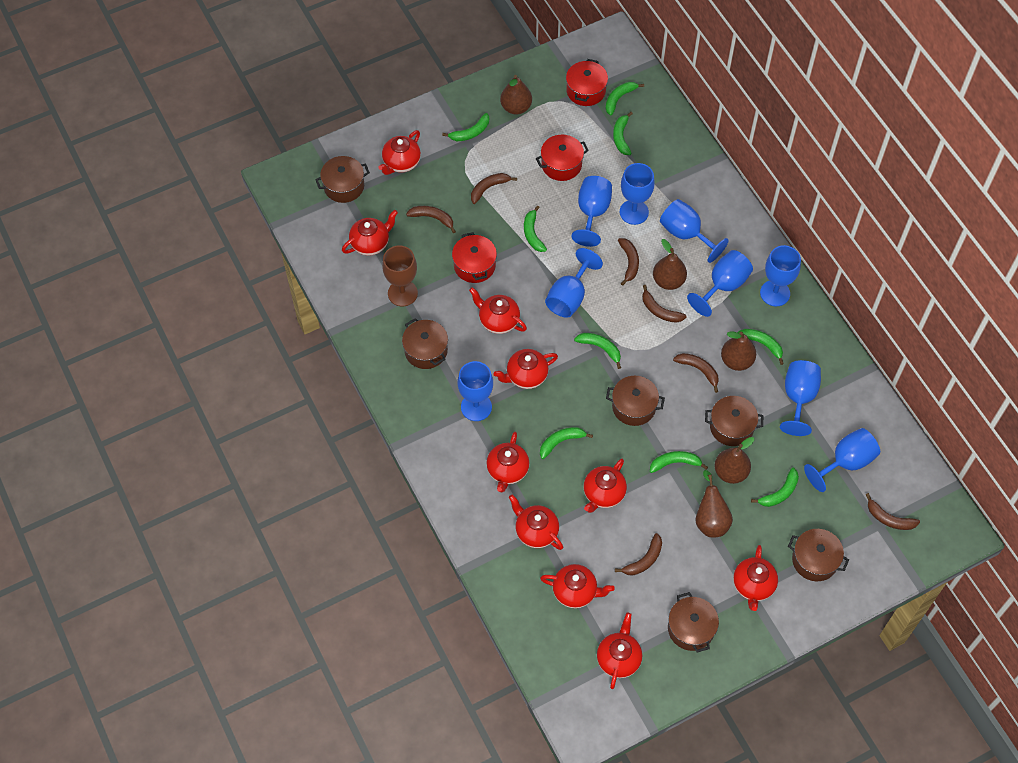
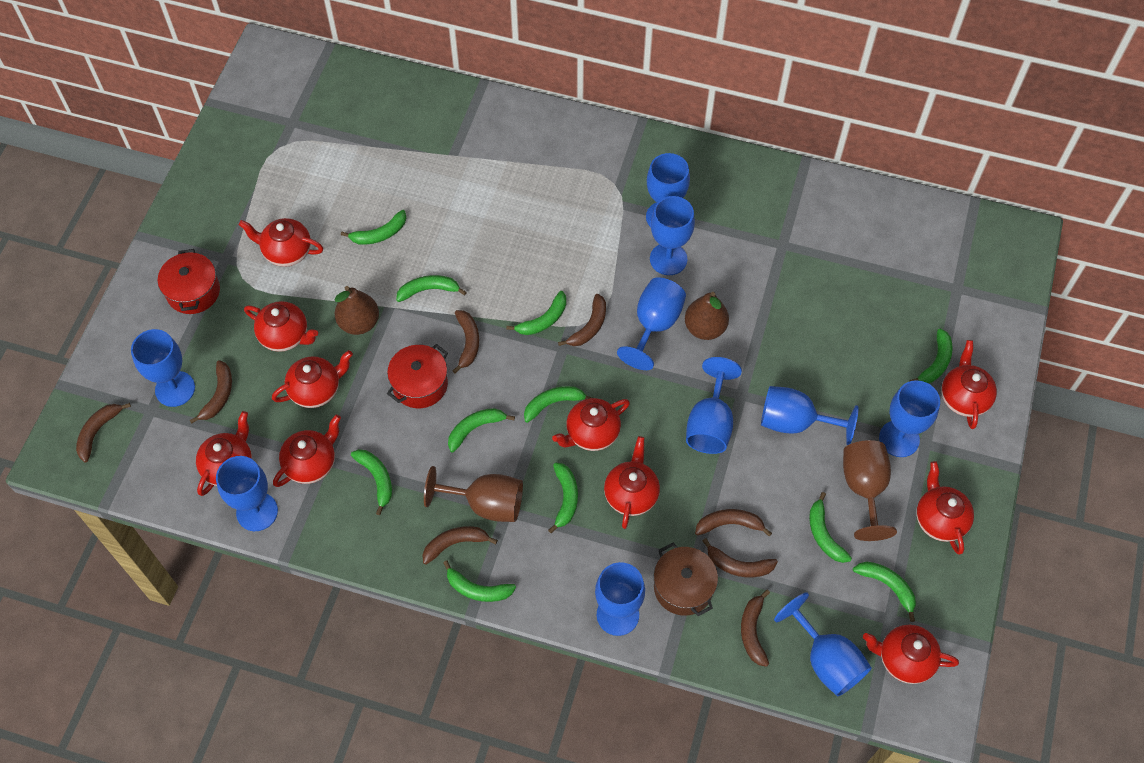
blue goblet: 9 -> 10
brown banana: 7 -> 8
brown goblet: 1 -> 2
brown pear: 5 -> 2
brown pot: 6 -> 1
green banana: 9 -> 11
red pot: 3 -> 2

